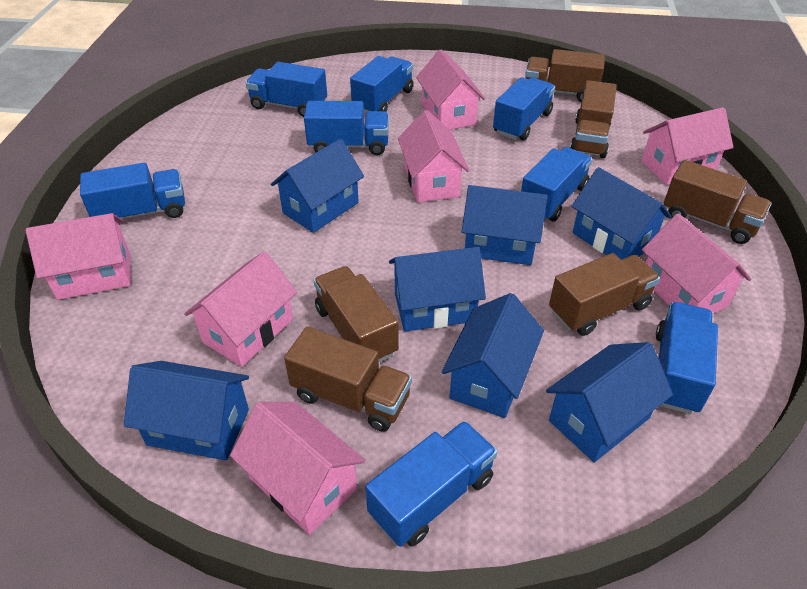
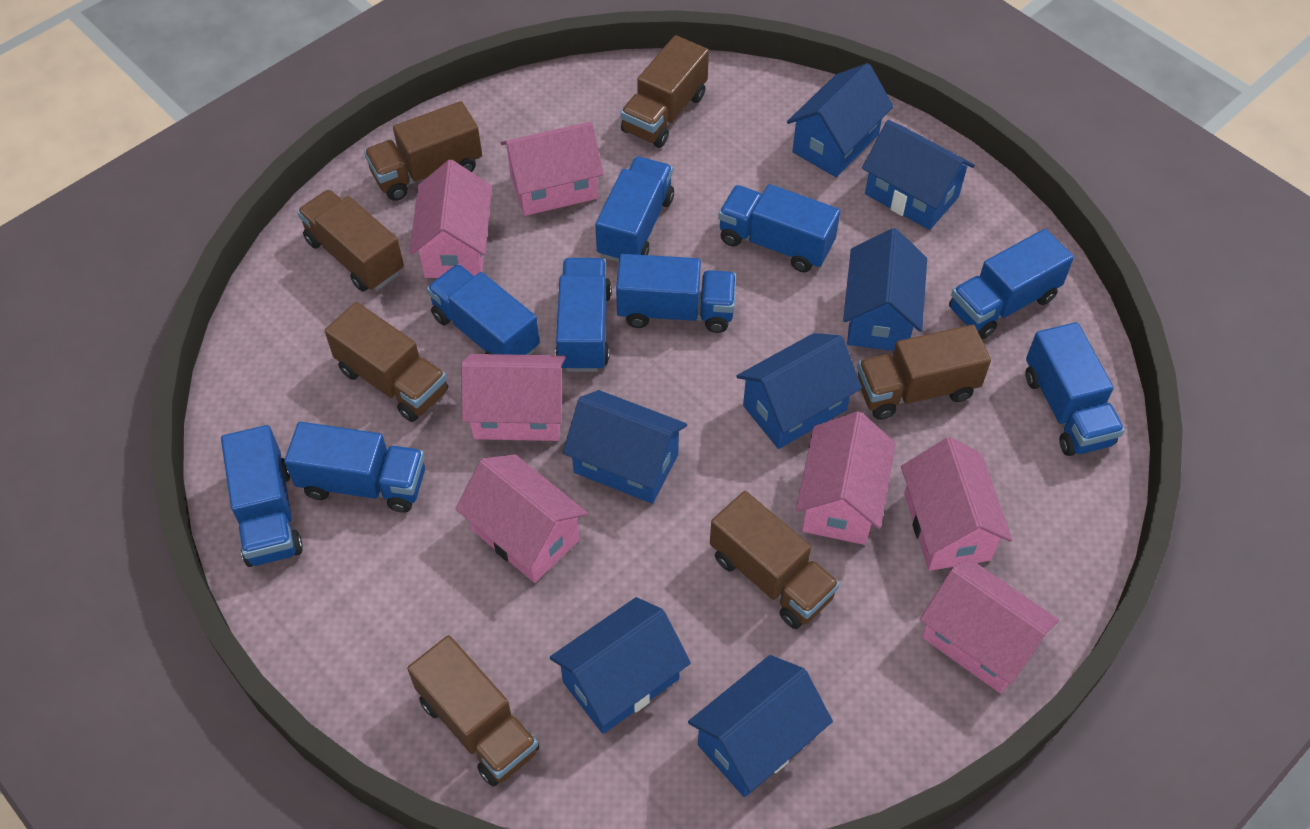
blue truck: 8 -> 9
brown truck: 6 -> 7

